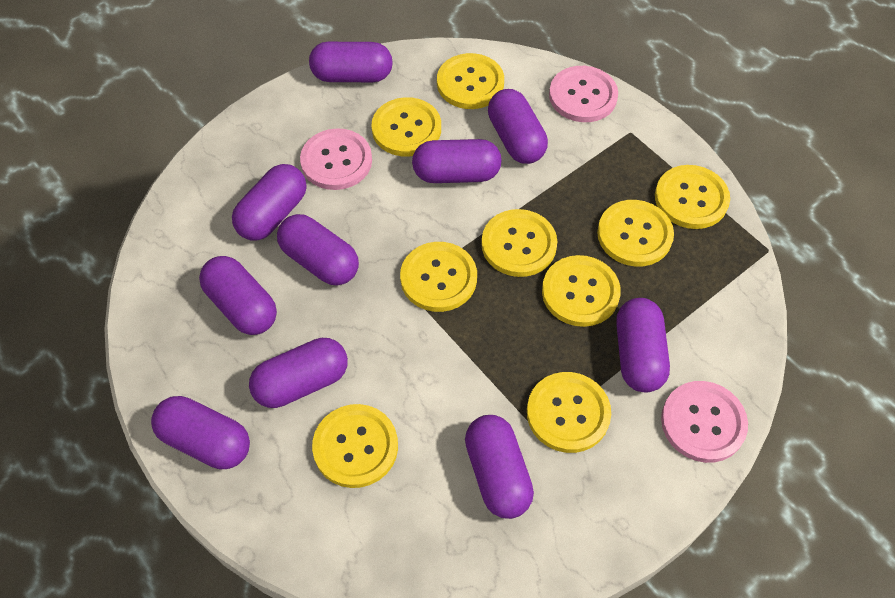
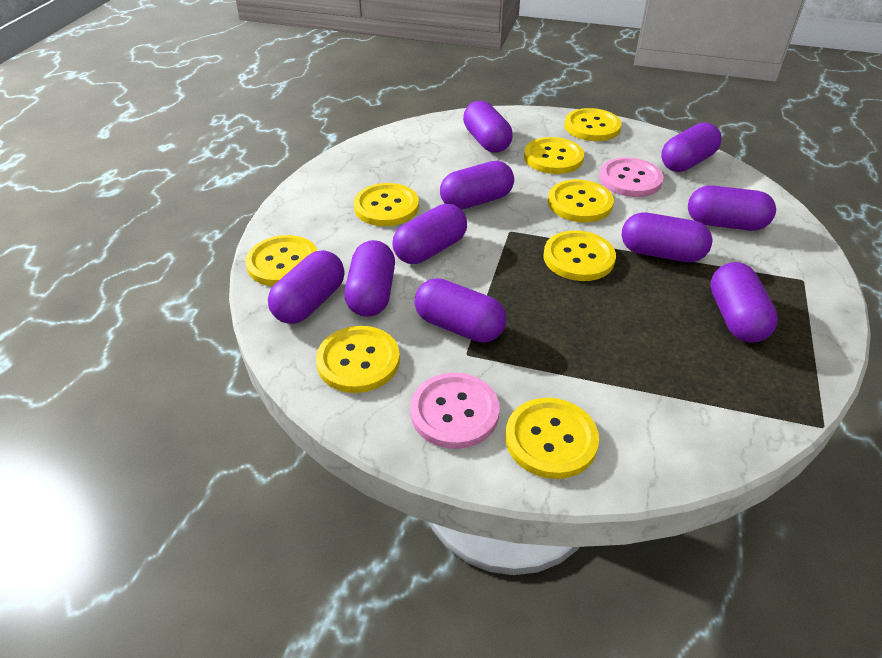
pink button: 3 -> 2
yellow button: 9 -> 8

